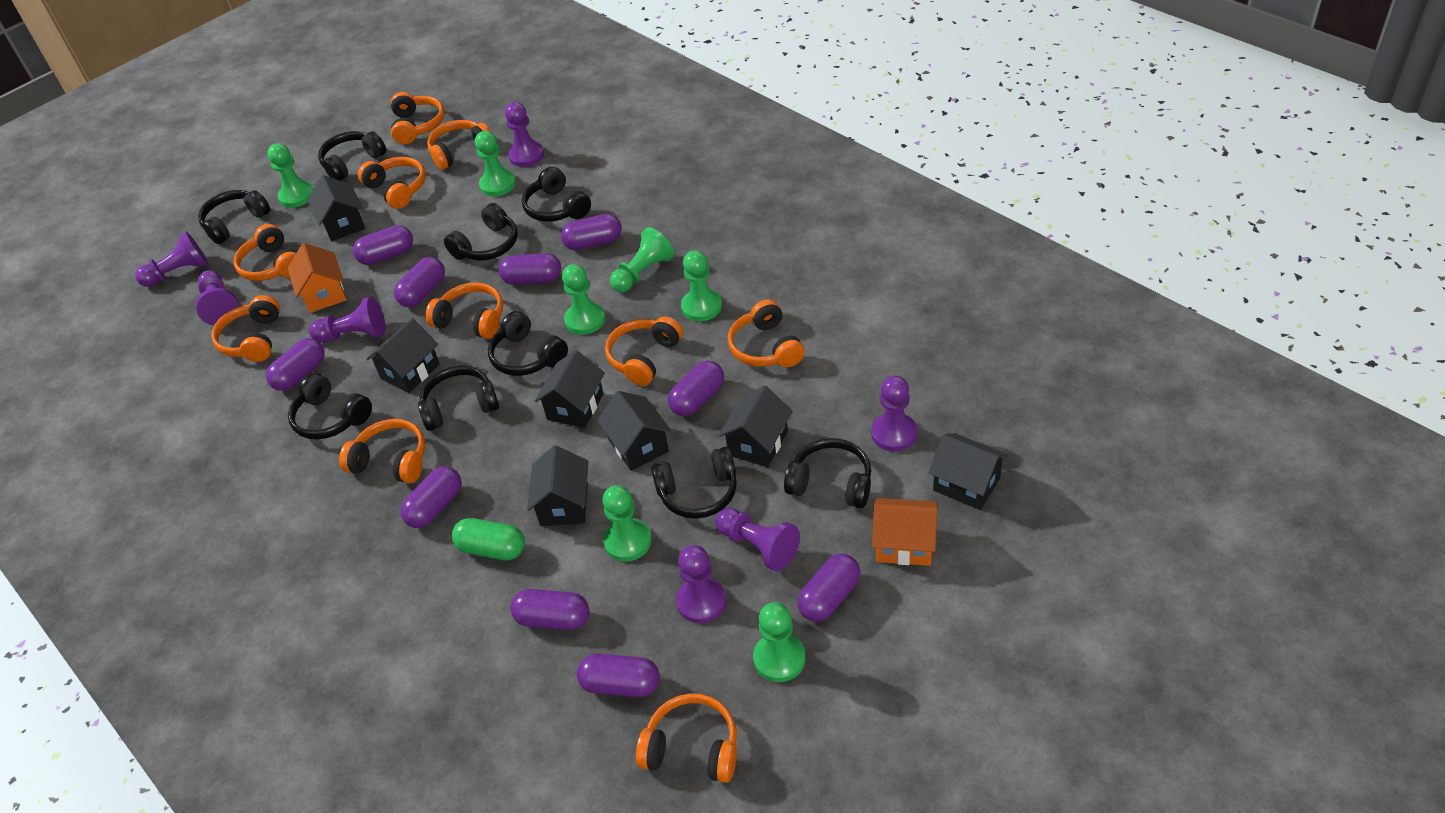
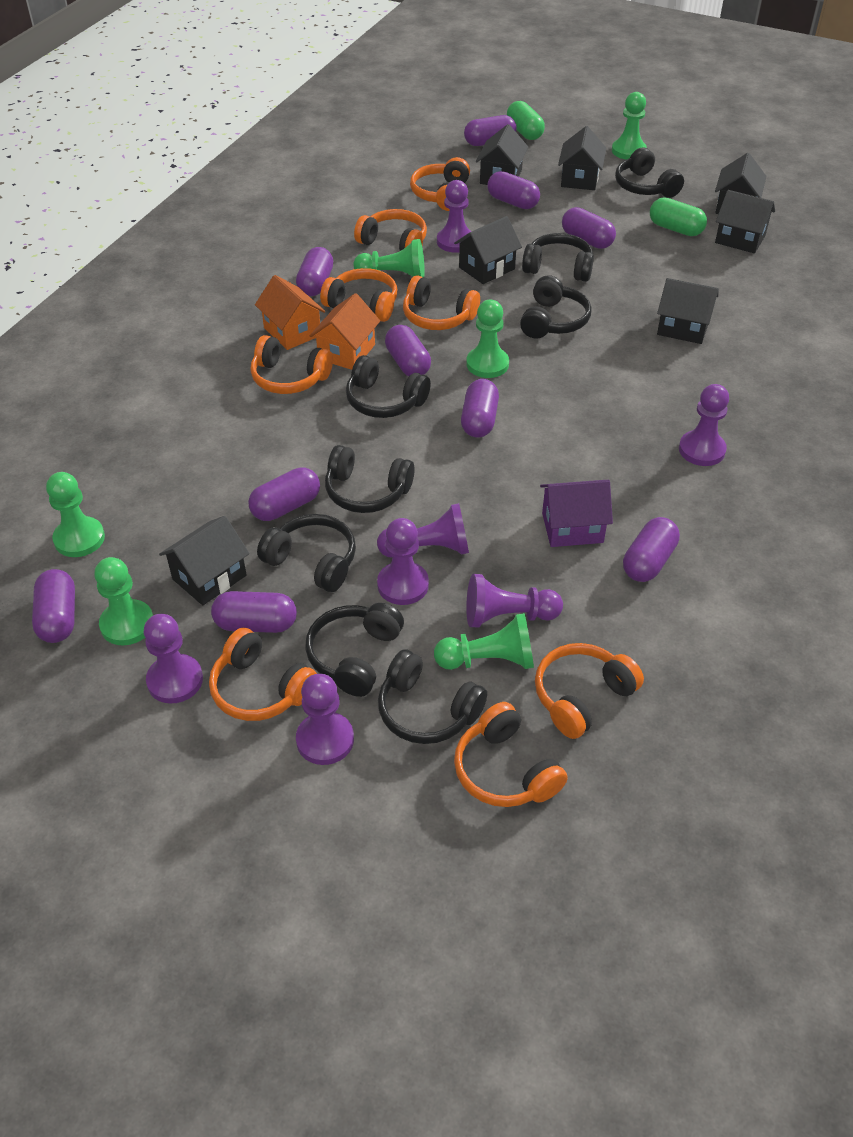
black headphones: 9 -> 8
green capsule: 1 -> 2
green pawn: 7 -> 6
orange headphones: 10 -> 8
purple house: 0 -> 1

